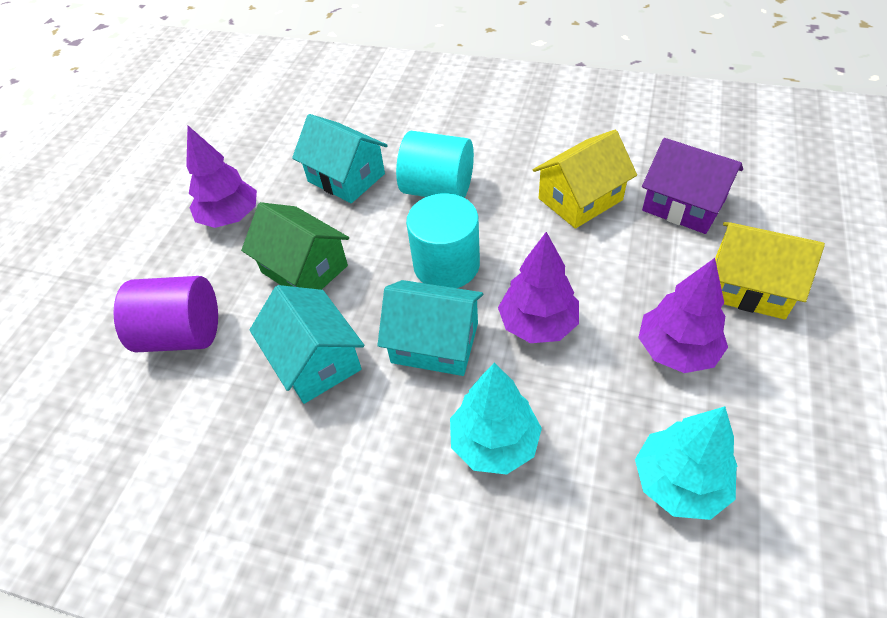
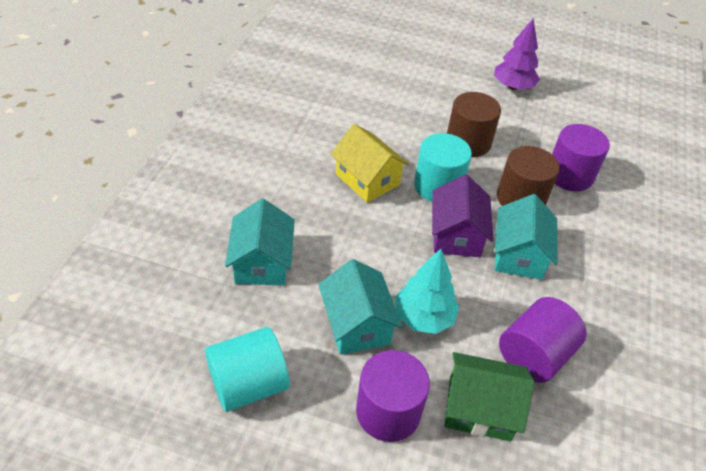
brown cylinder: 0 -> 2
purple cylinder: 1 -> 3
purple tree: 3 -> 1
turquoise tree: 2 -> 1
yellow house: 2 -> 1

